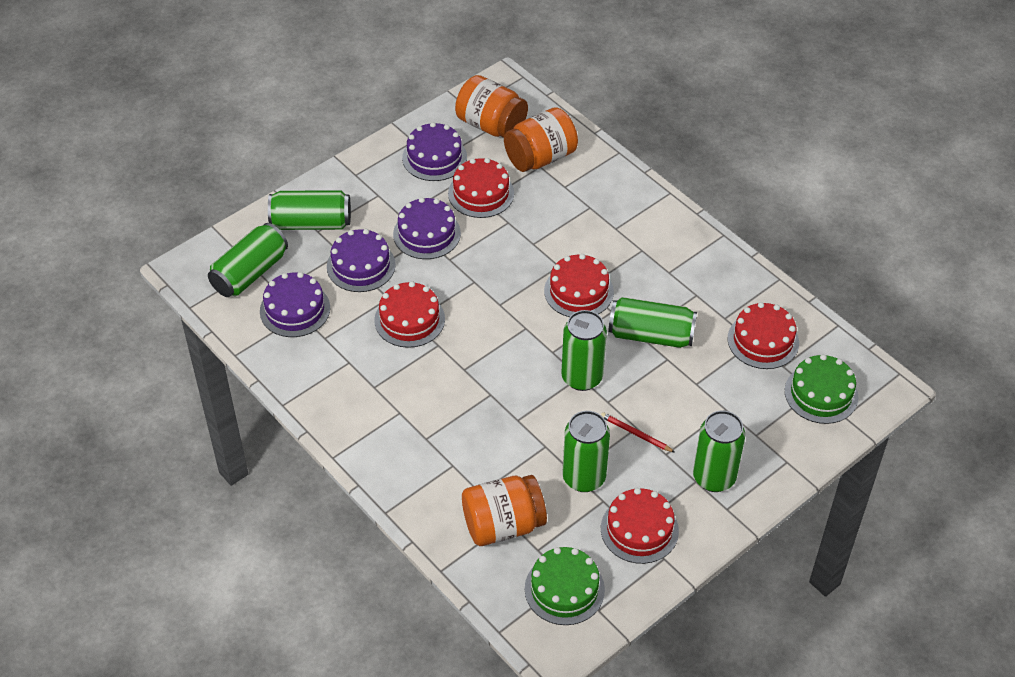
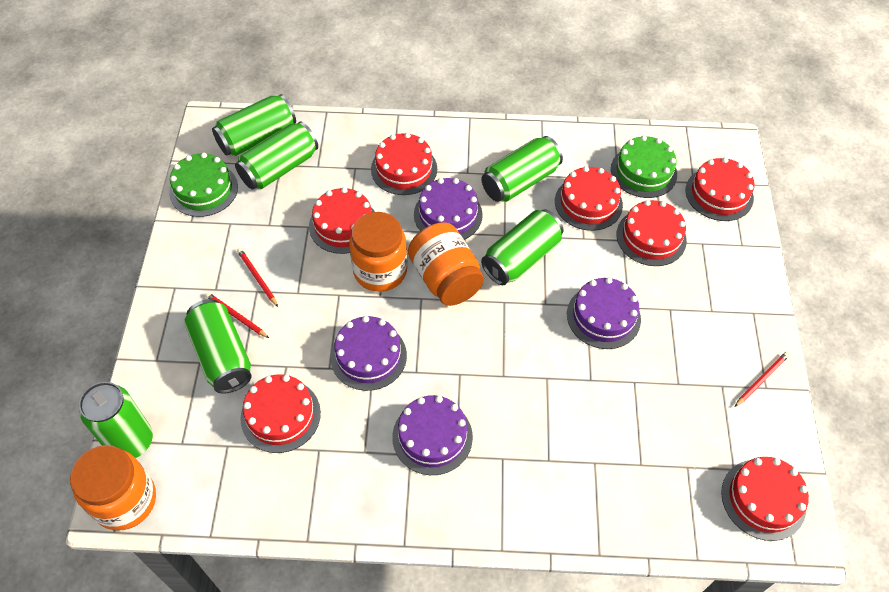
red cake: 5 -> 7
red pencil: 1 -> 3

